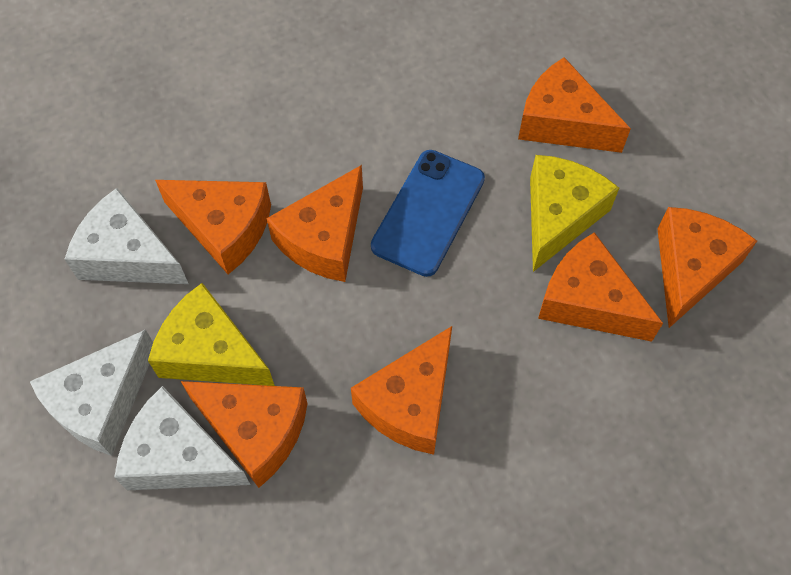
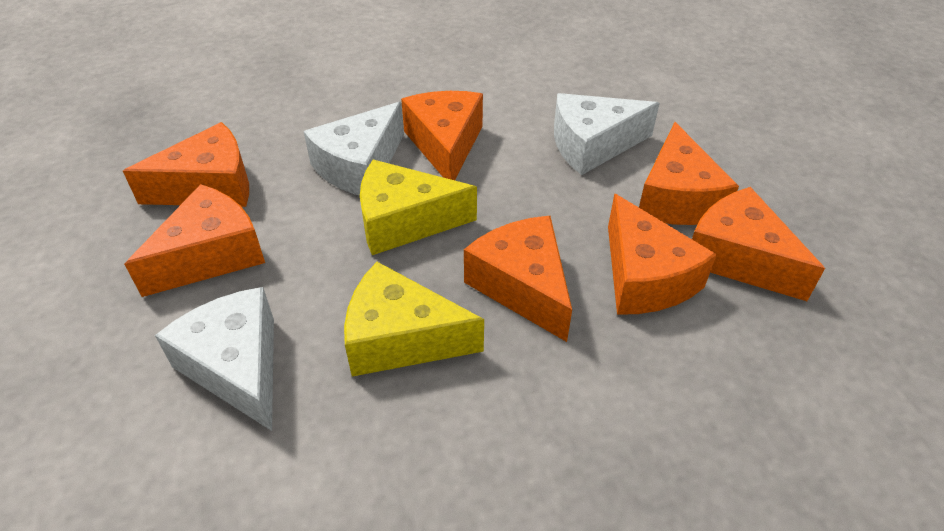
blue phone: 1 -> 0

